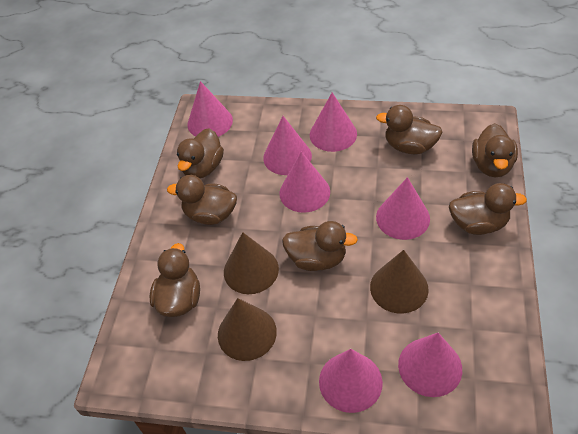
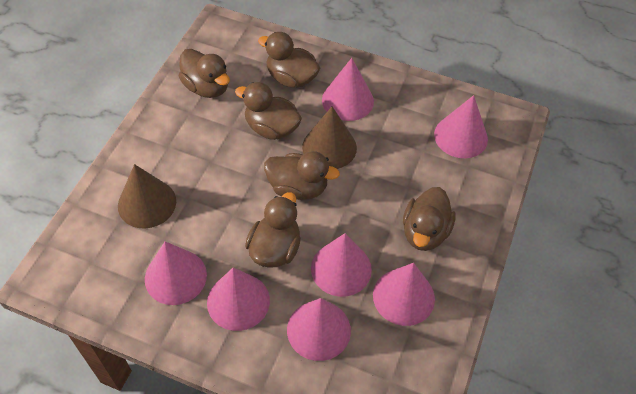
brown cone: 3 -> 2
brown duck: 7 -> 6

